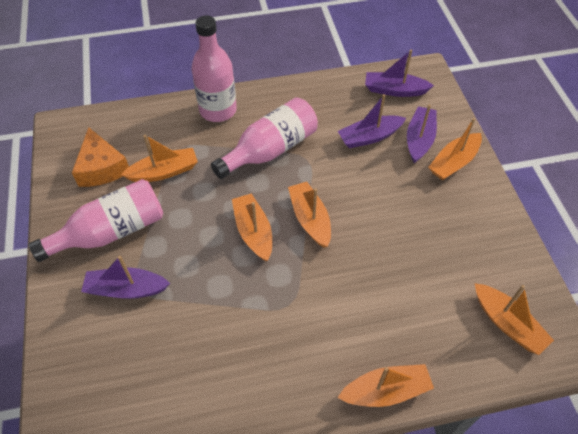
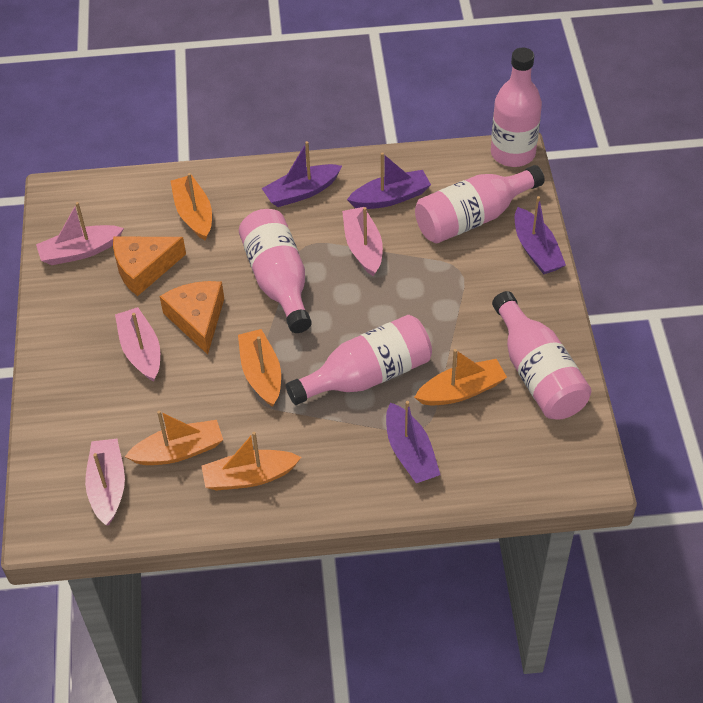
orange boat: 6 -> 5
orange cheese: 1 -> 2
pink boat: 0 -> 4
pink bottle: 3 -> 5

